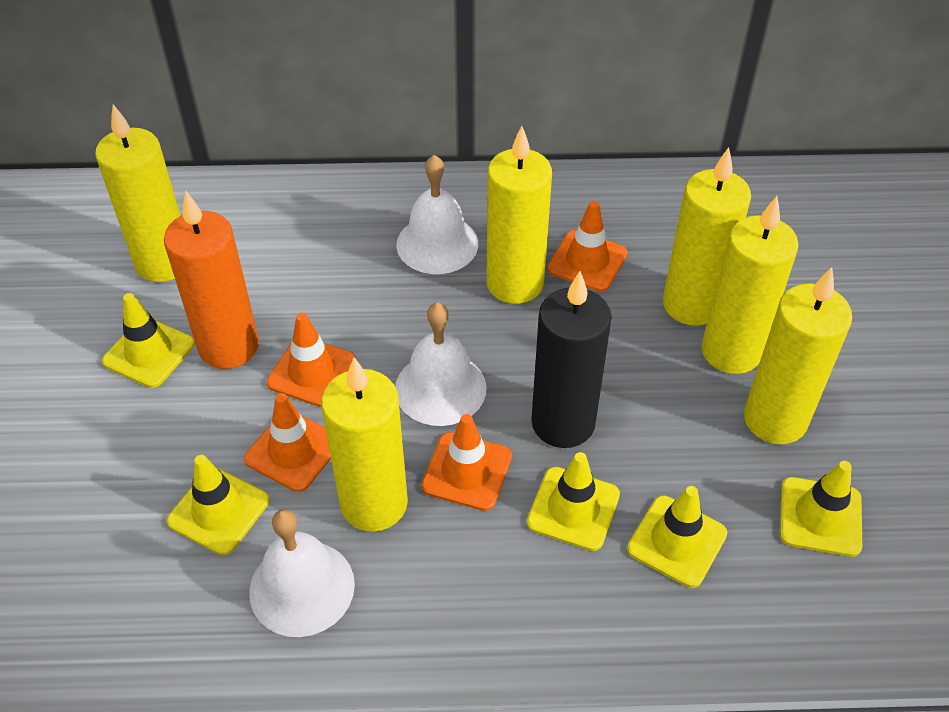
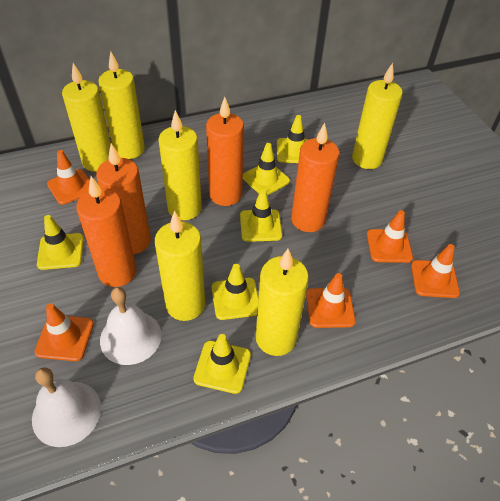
black candle: 1 -> 0
orange candle: 1 -> 4
orange traffic cone: 4 -> 5
white bell: 3 -> 2
yellow traffic cone: 5 -> 6

